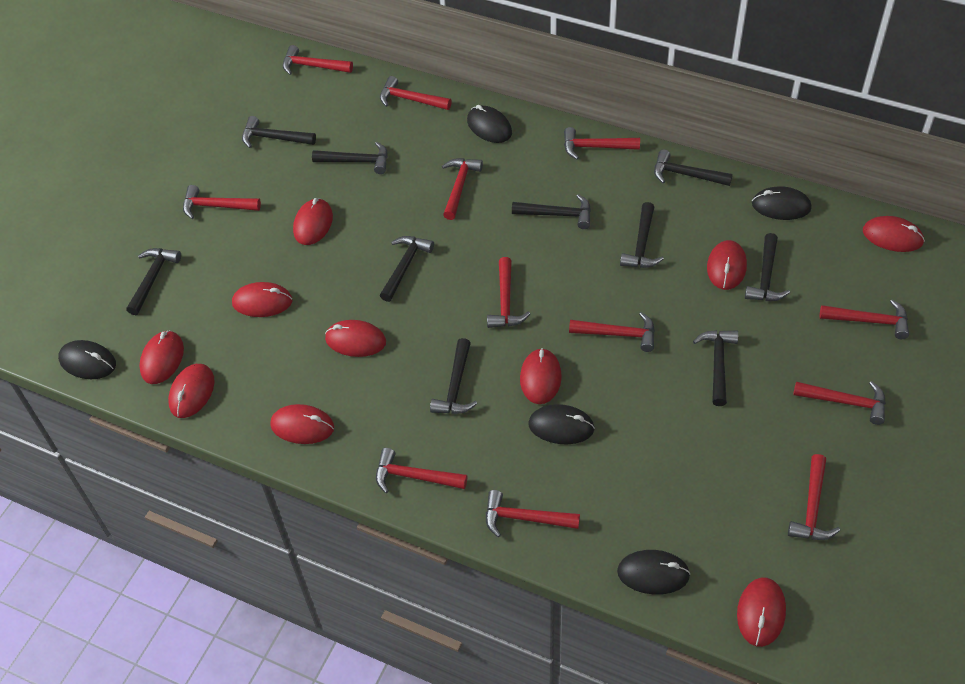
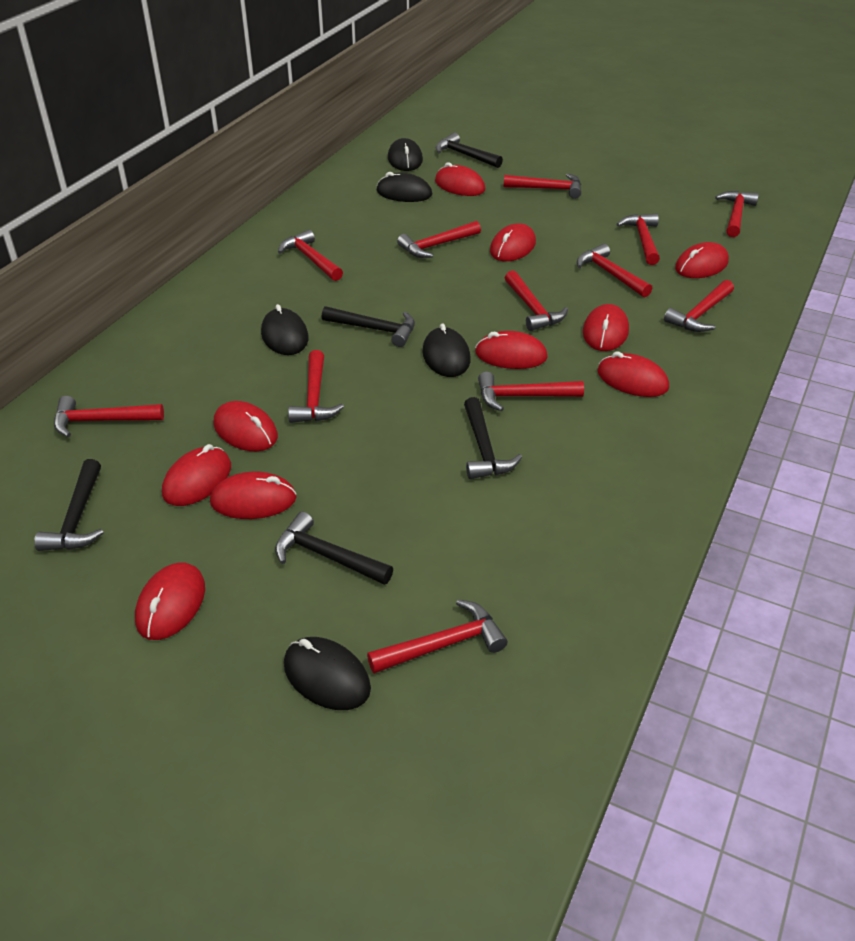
black hammer: 10 -> 5

